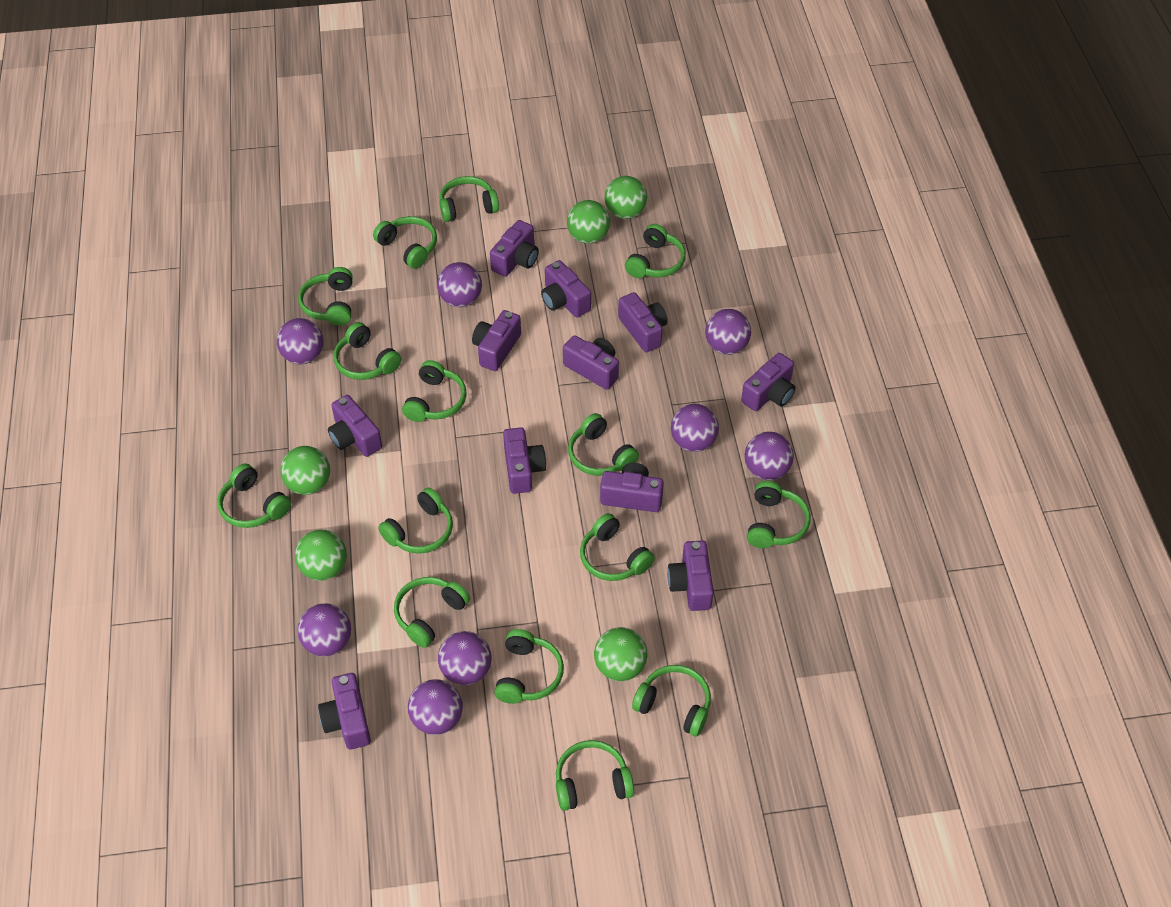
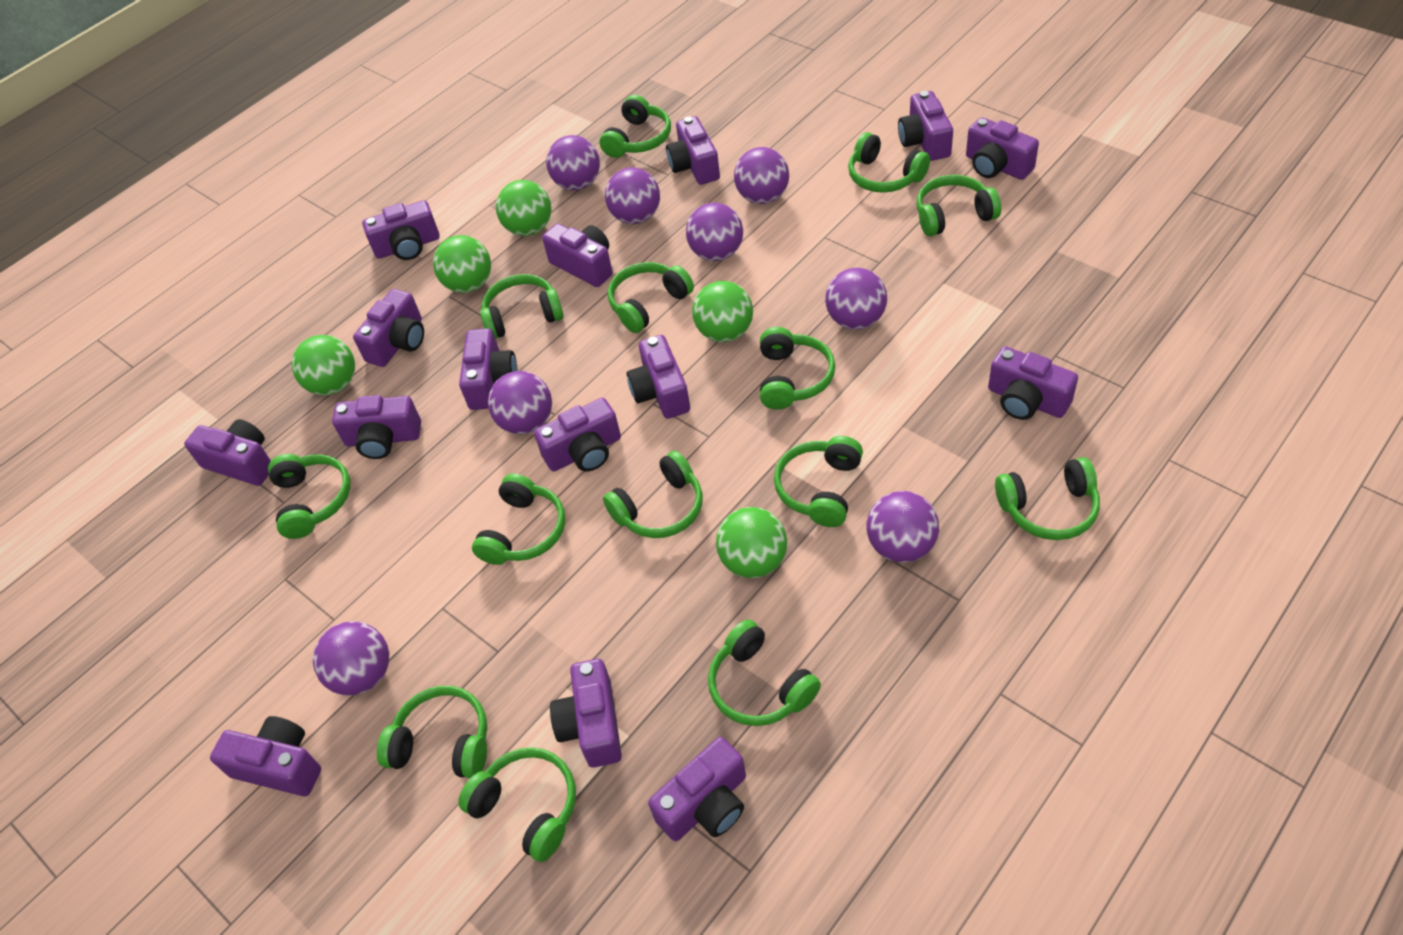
green headphones: 15 -> 14
purple camera: 11 -> 15

